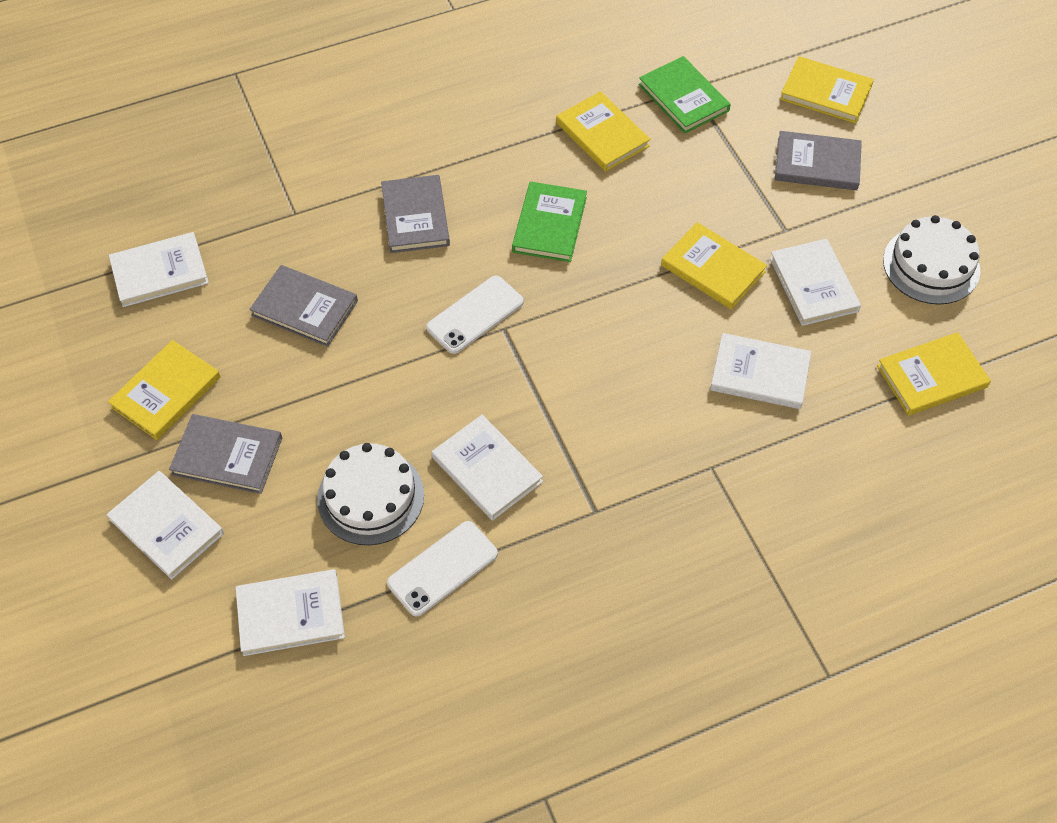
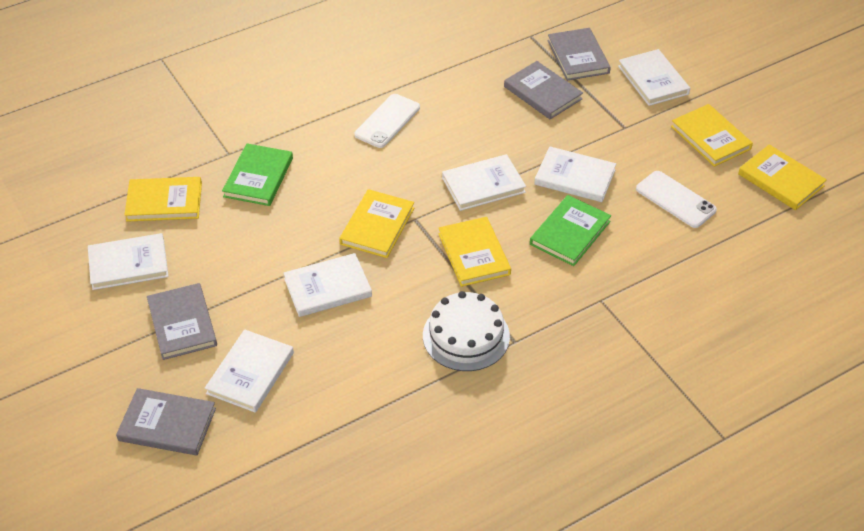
white cake: 2 -> 1

